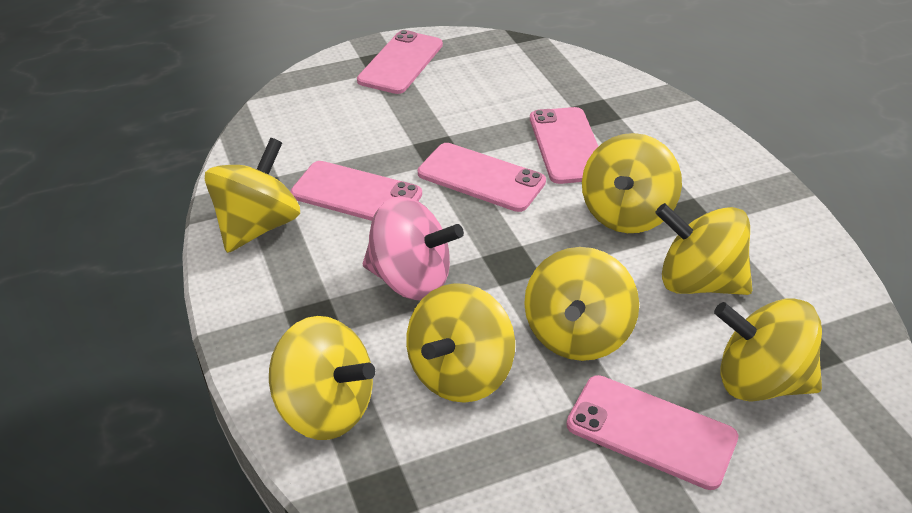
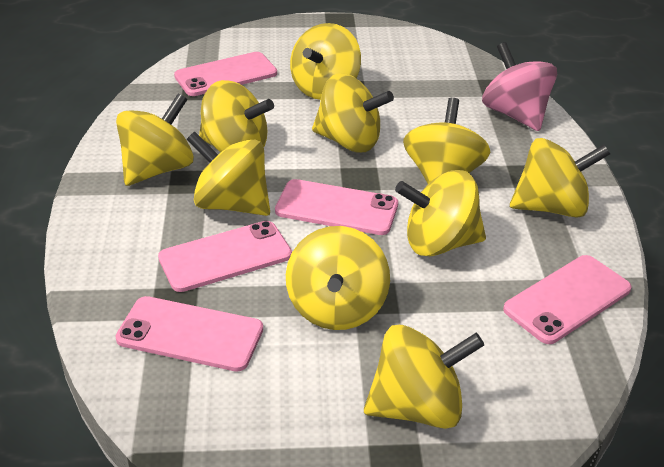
yellow spinning top: 7 -> 10

